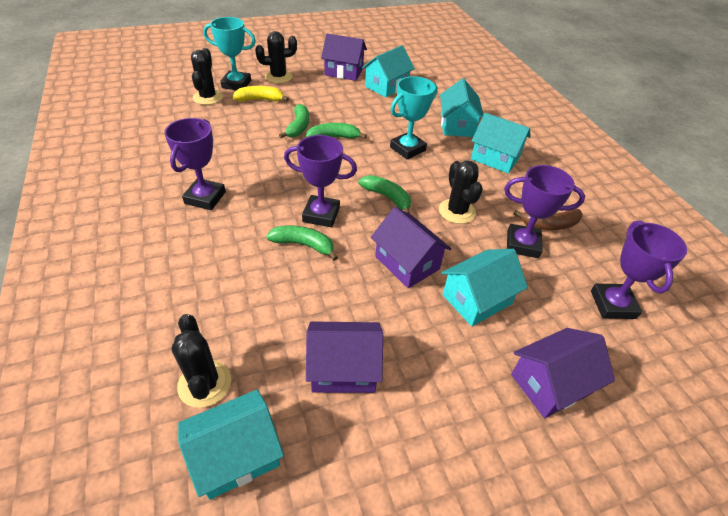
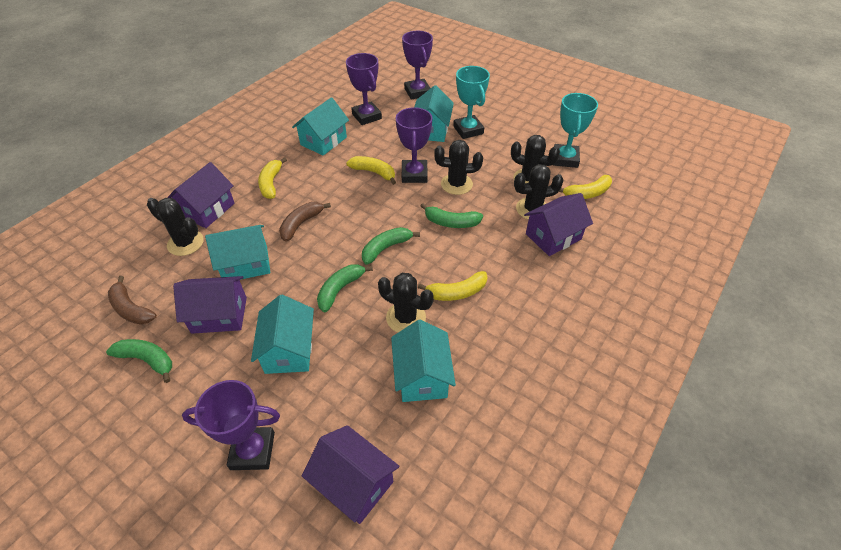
black cactus: 4 -> 5
brown banana: 1 -> 2
yellow banana: 1 -> 4

